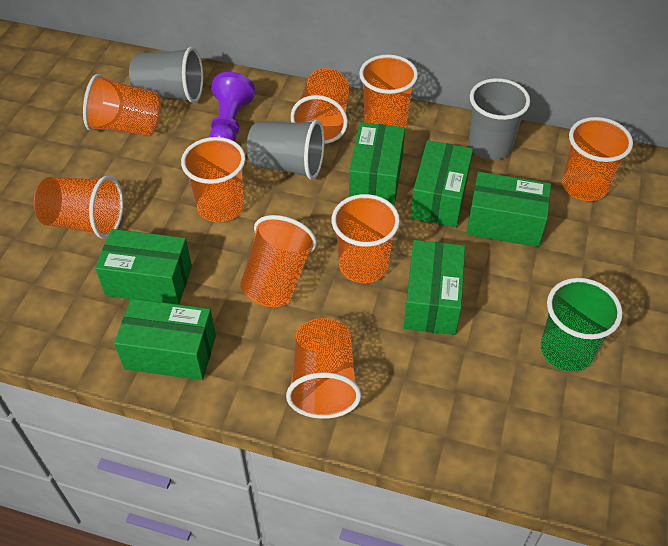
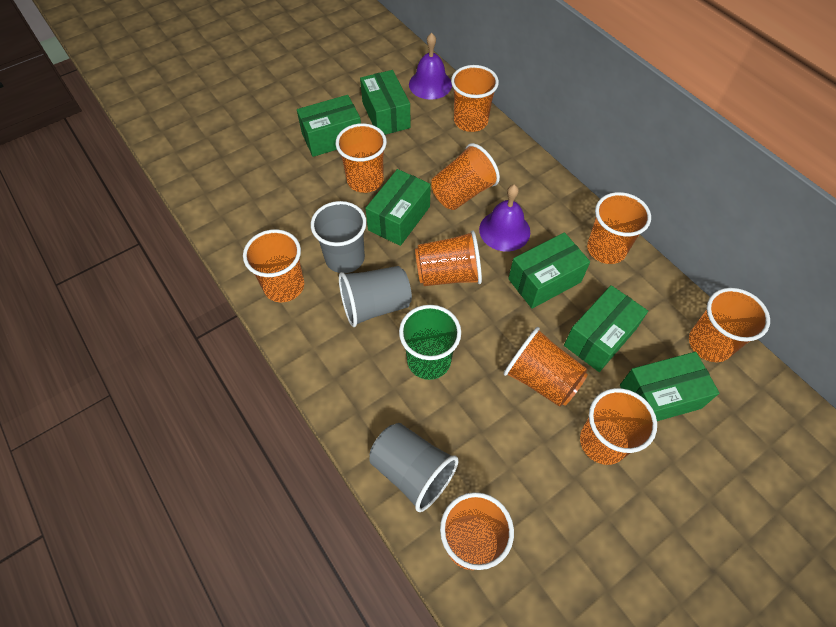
orange cup: 9 -> 10
purple bell: 0 -> 2
purple pawn: 1 -> 0

